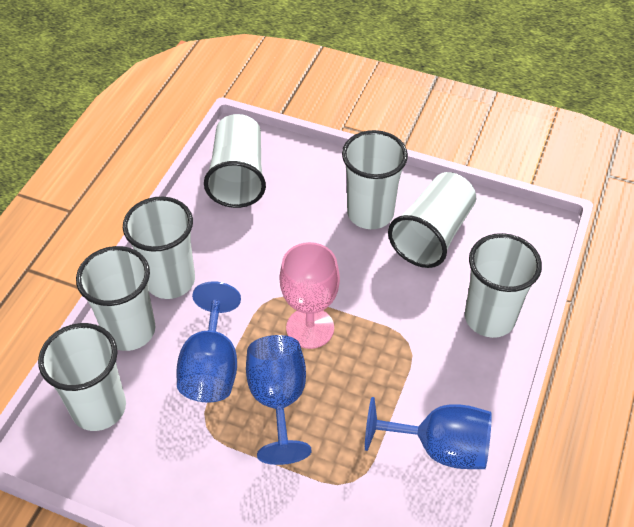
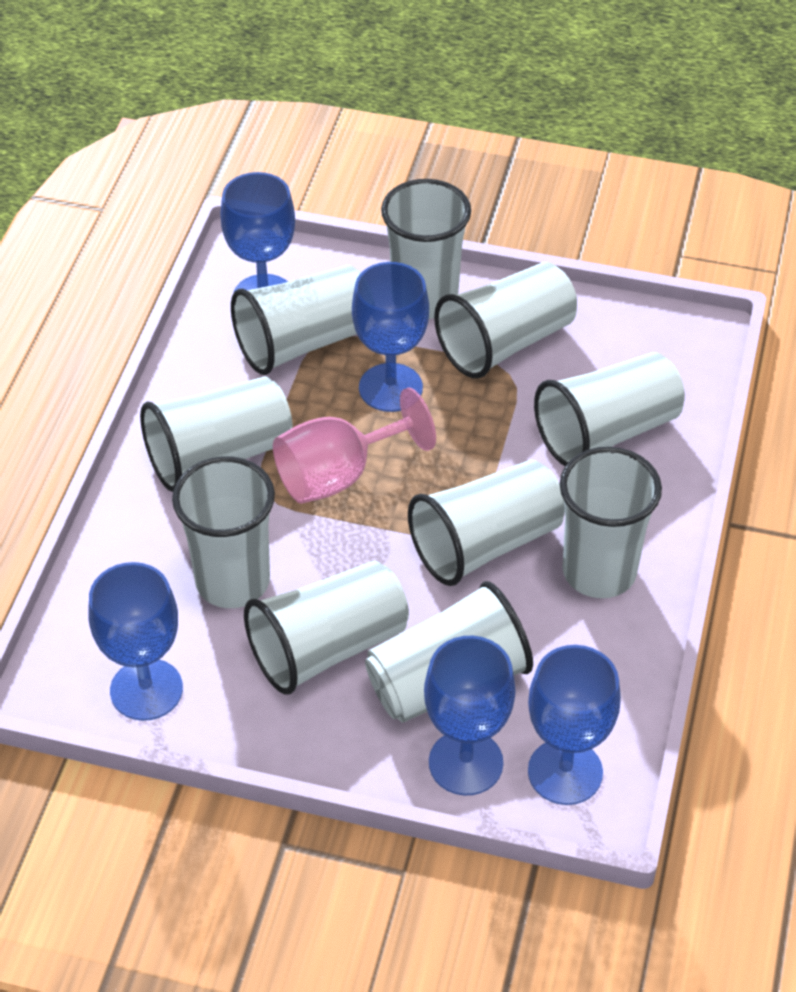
blue goblet: 3 -> 5
white cup: 7 -> 10

